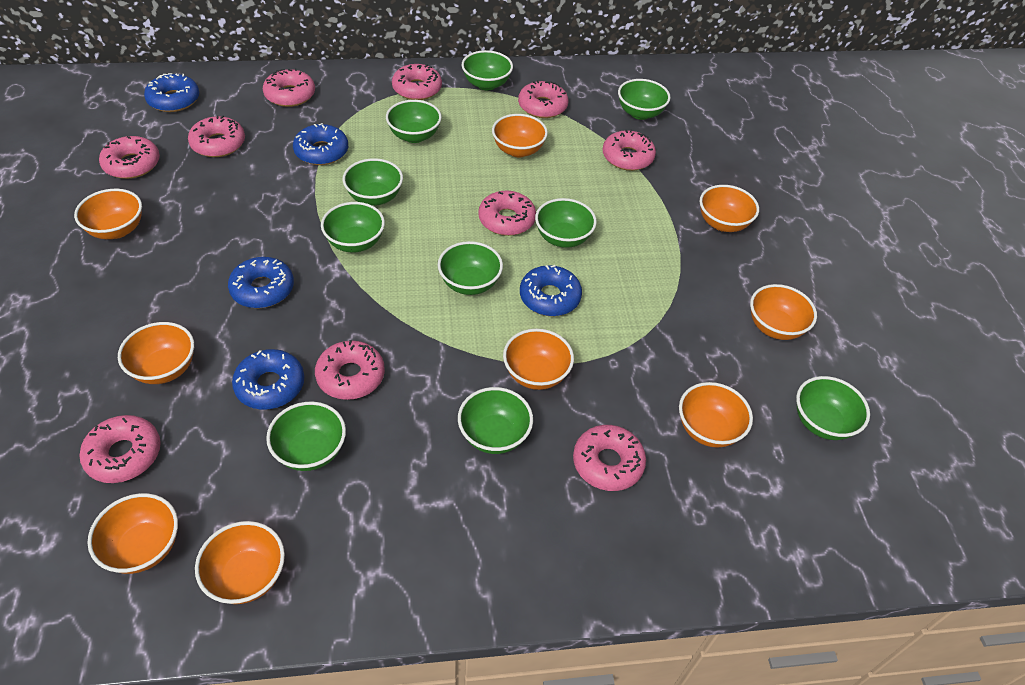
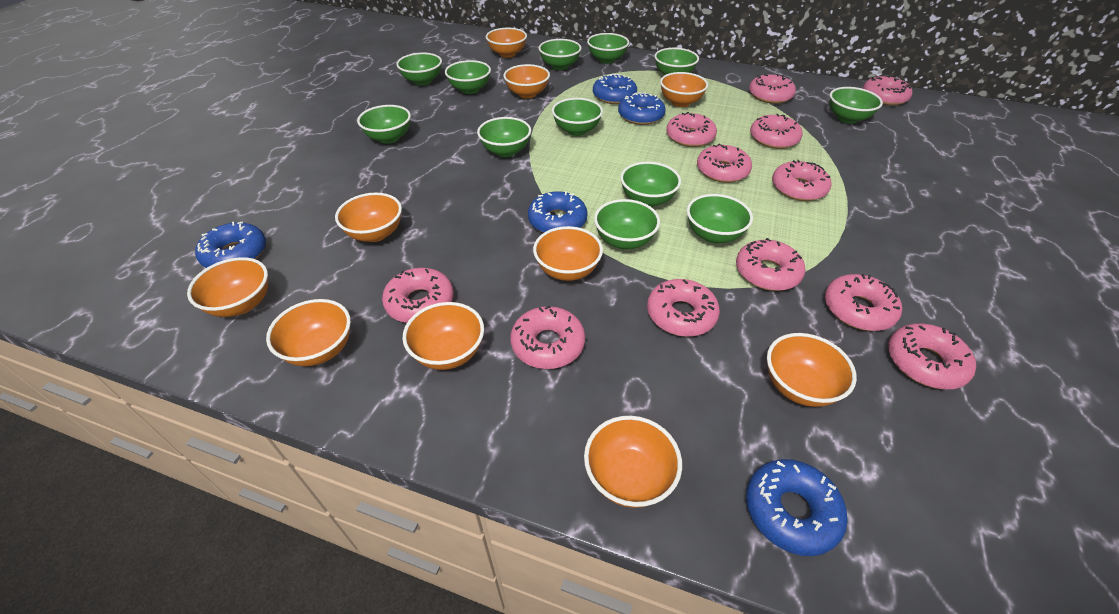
green bowl: 10 -> 12
orange bowl: 9 -> 10
pink donut: 10 -> 12

